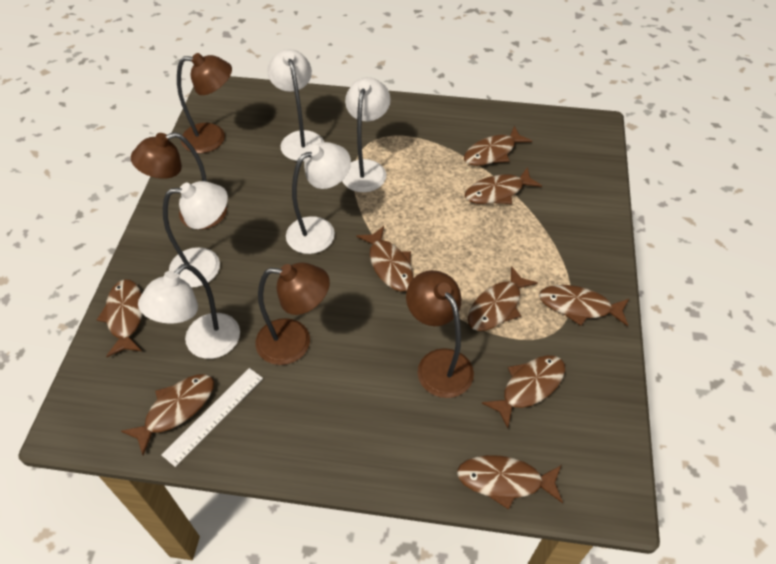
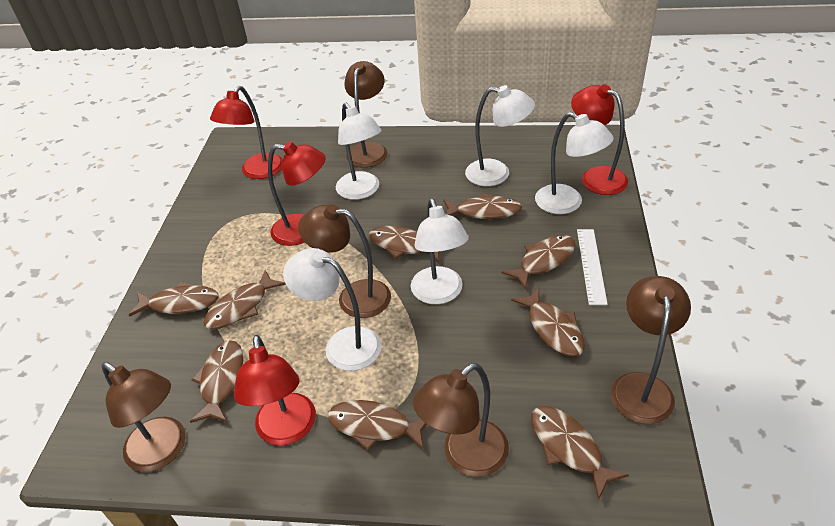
brown lamp: 4 -> 5
red lamp: 0 -> 4

